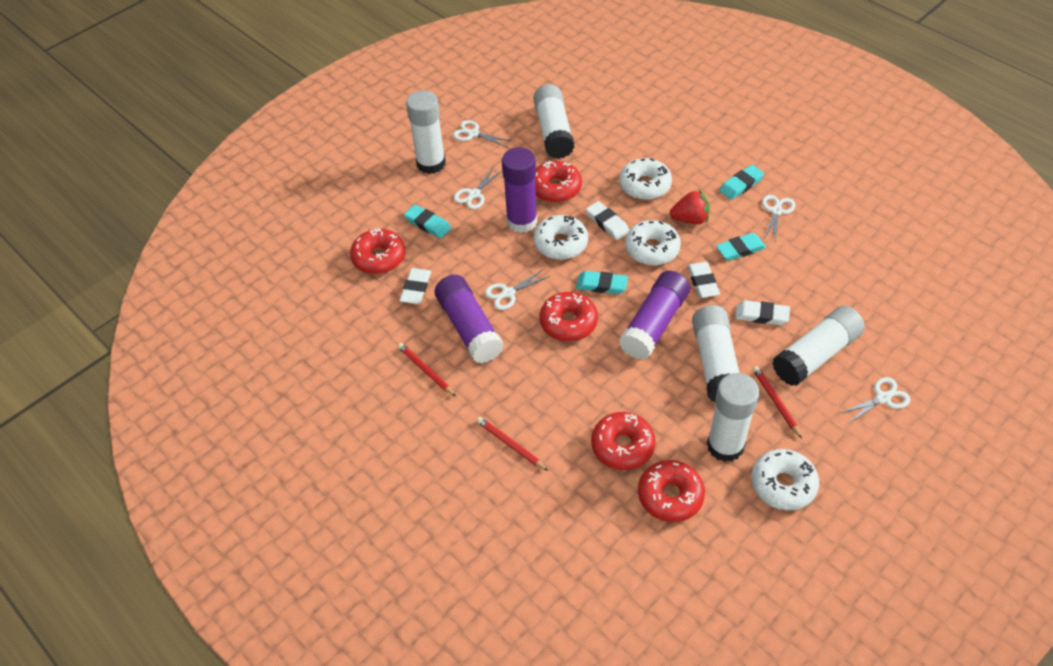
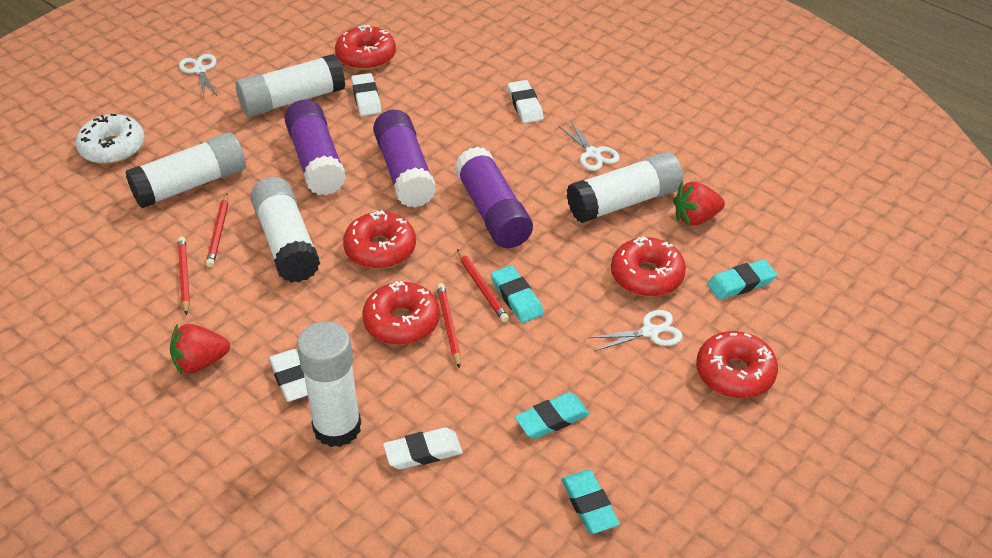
red pencil: 3 -> 4
red strawberry: 1 -> 2
white donut: 4 -> 1
white scissors: 5 -> 3

